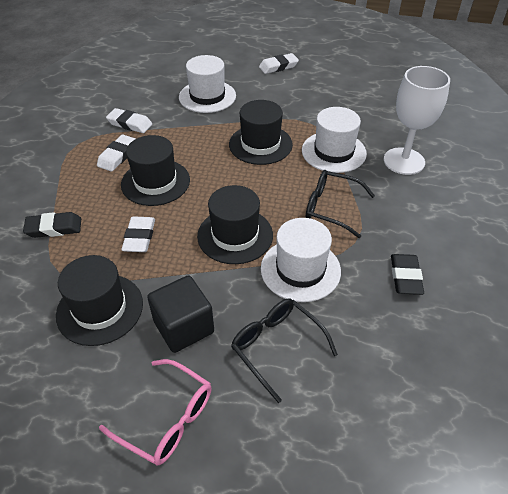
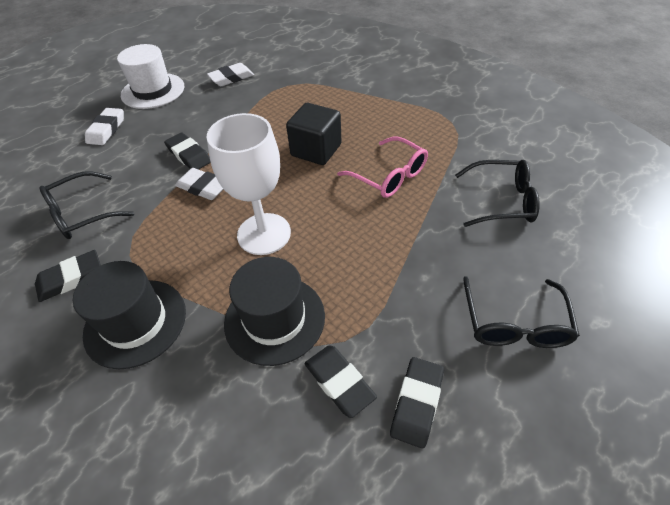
black eraser: 2 -> 4
black glasses: 2 -> 3
black hat: 4 -> 2
white eraser: 4 -> 3
white hat: 3 -> 1

